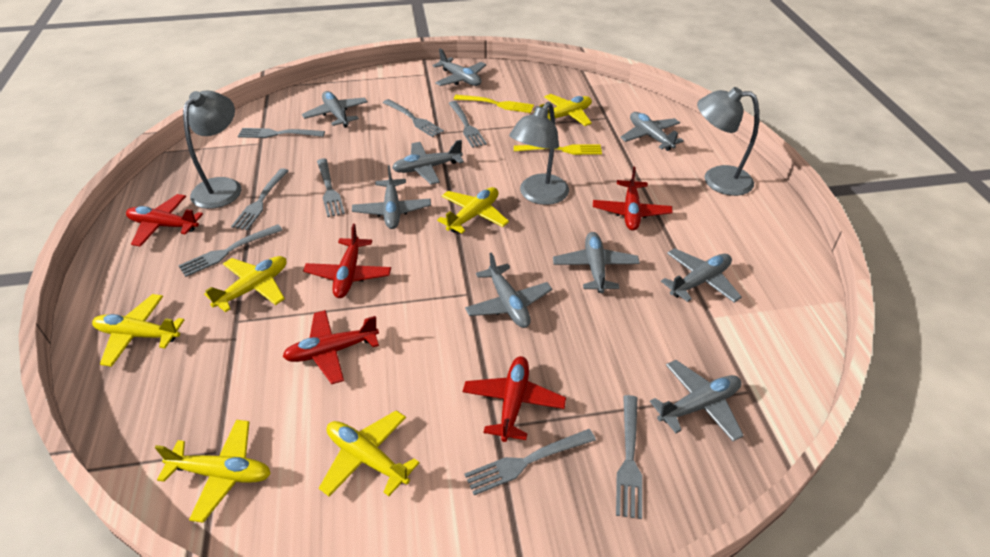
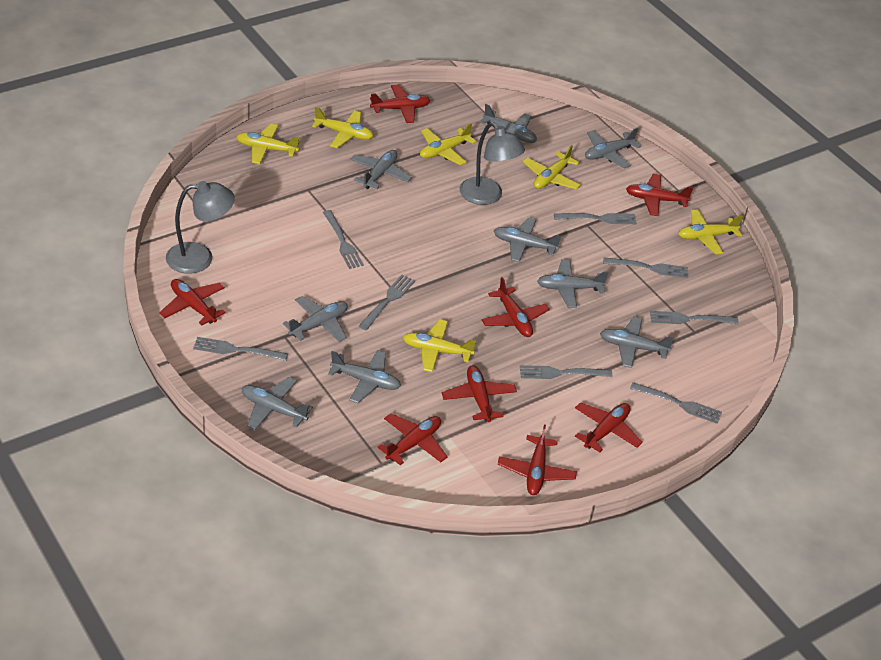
grey lamp: 3 -> 2
red plane: 5 -> 8
yellow fork: 2 -> 0

